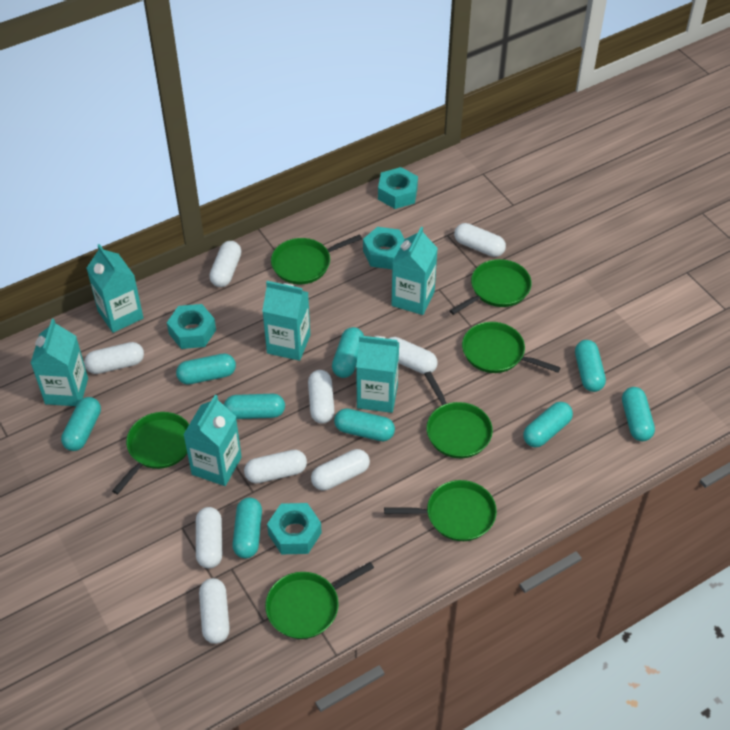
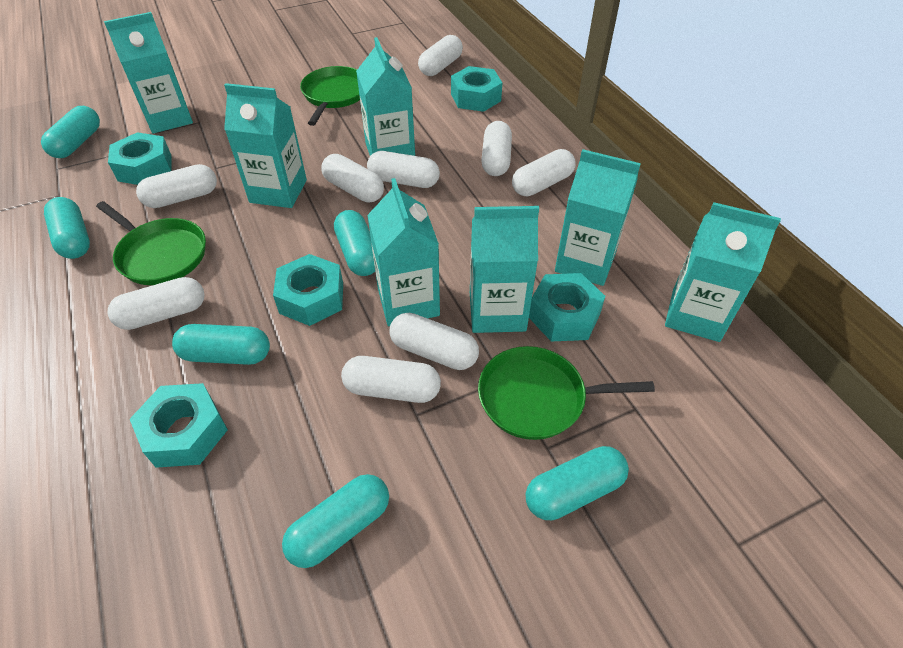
green pan: 7 -> 3
turquoise capsule: 9 -> 6
turquoise carton: 6 -> 7
turquoise nut: 4 -> 5

